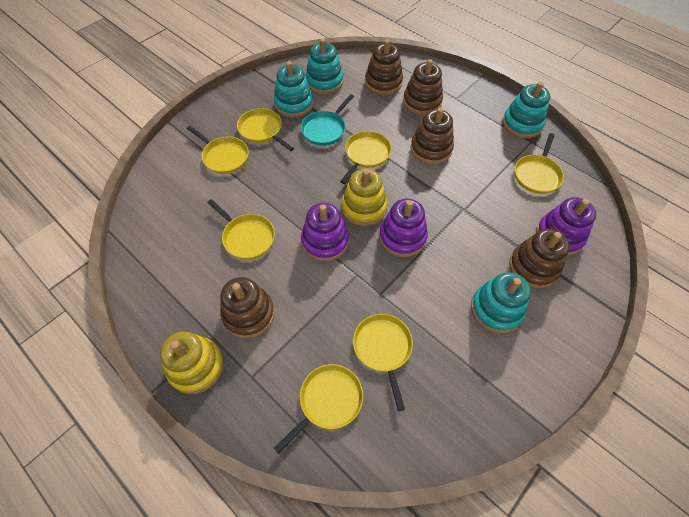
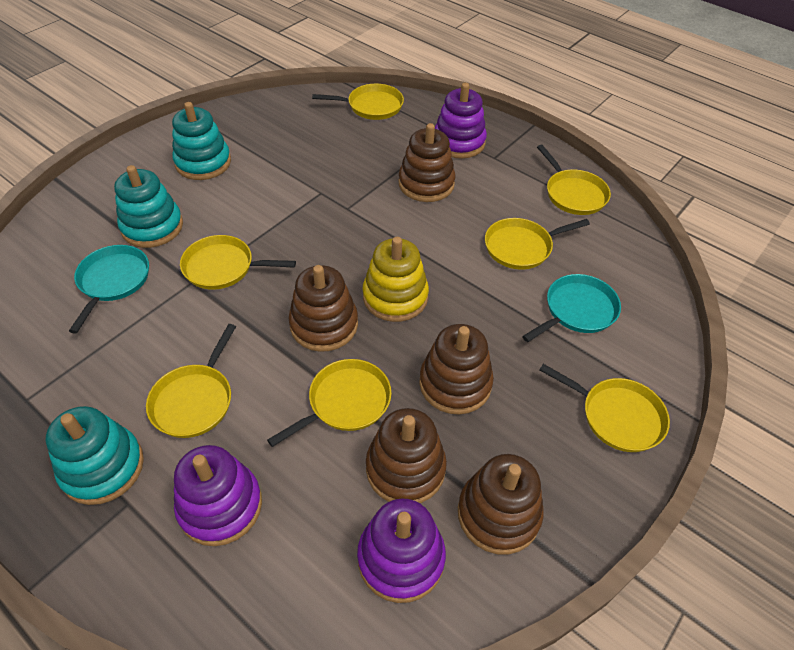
turquoise pan: 1 -> 2
turquoise stacking toy: 4 -> 3
yellow stacking toy: 2 -> 1

